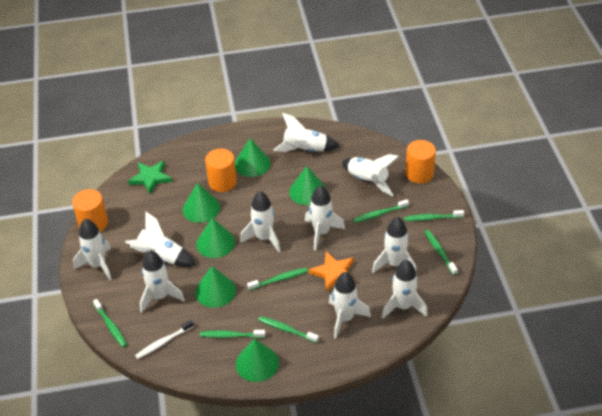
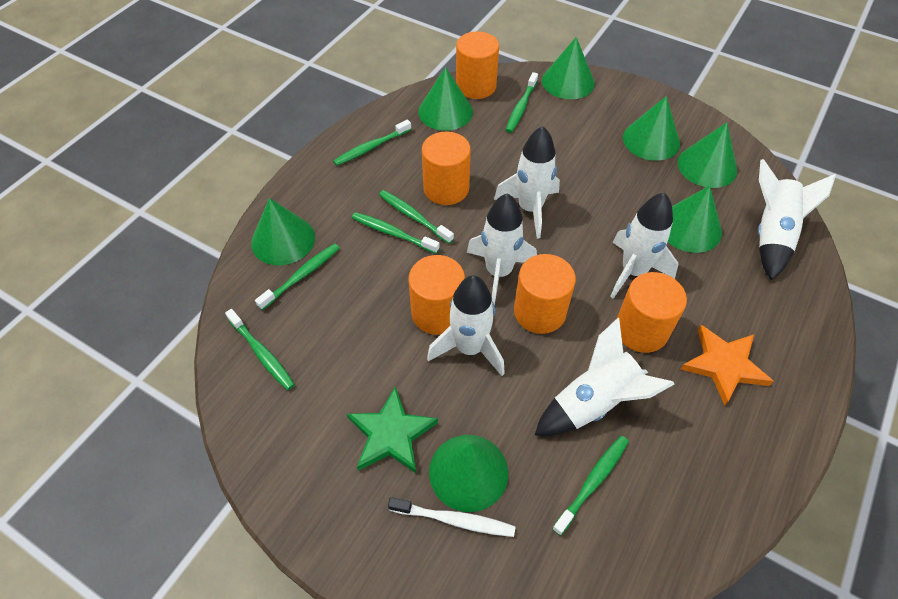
green cone: 6 -> 7
orange cylinder: 3 -> 5
white rocket: 10 -> 6

